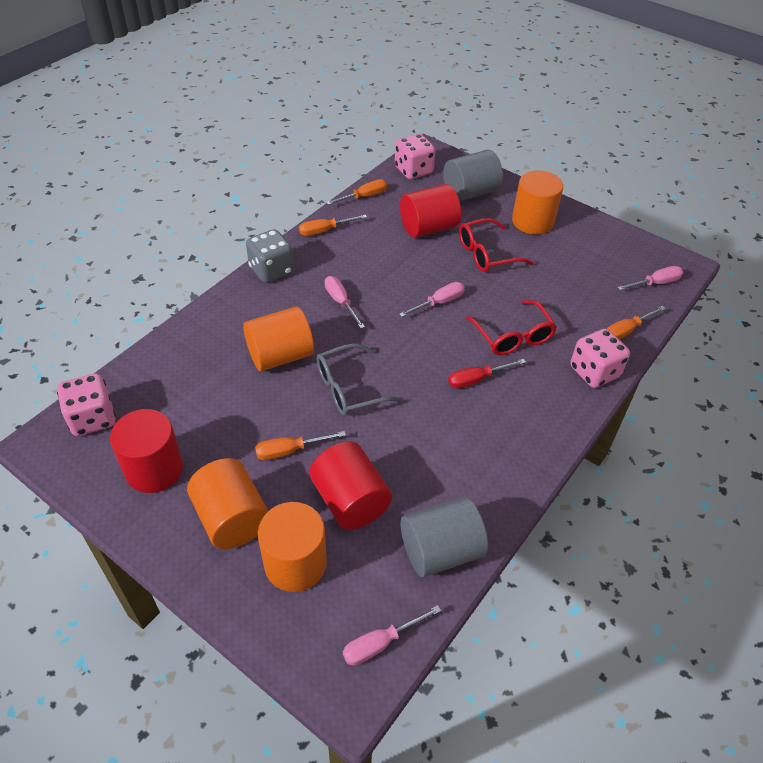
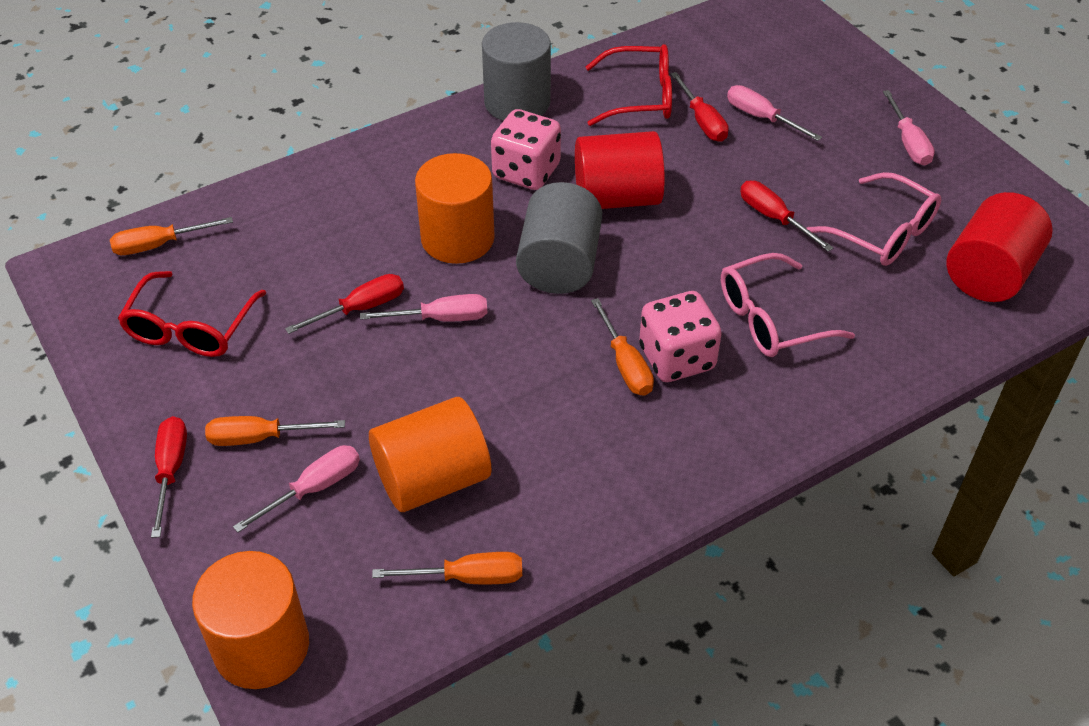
grey dice: 1 -> 0
grey glasses: 1 -> 0
orange cylinder: 4 -> 3
pink dice: 3 -> 2
pink glasses: 0 -> 2
red cylinder: 3 -> 2
red screwdriver: 1 -> 4

